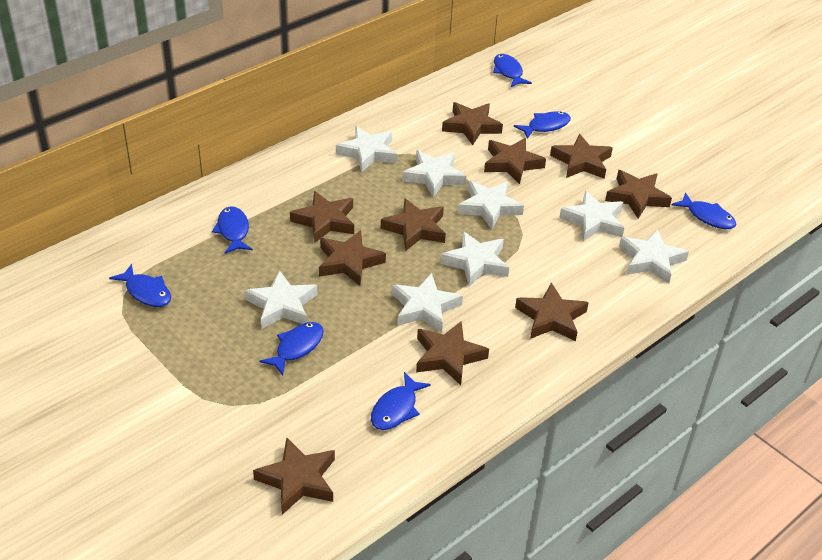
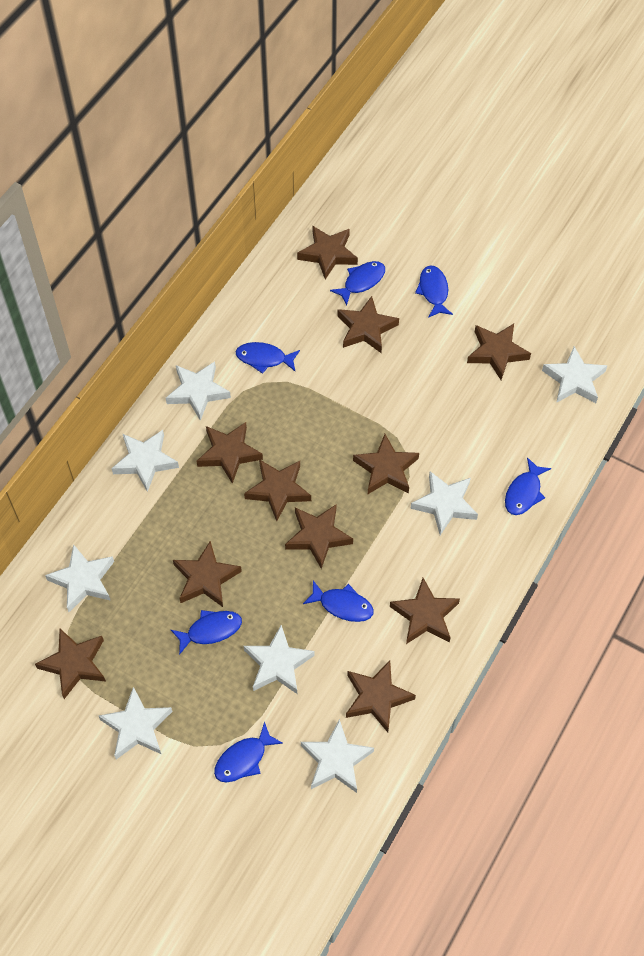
brown star: 10 -> 11

